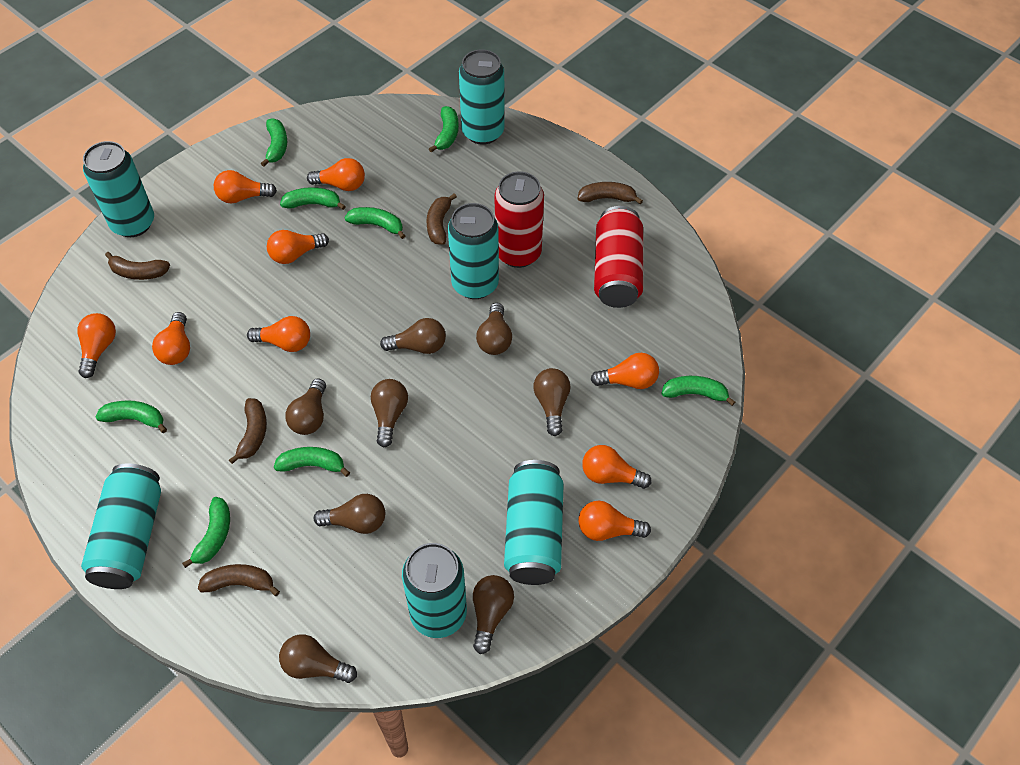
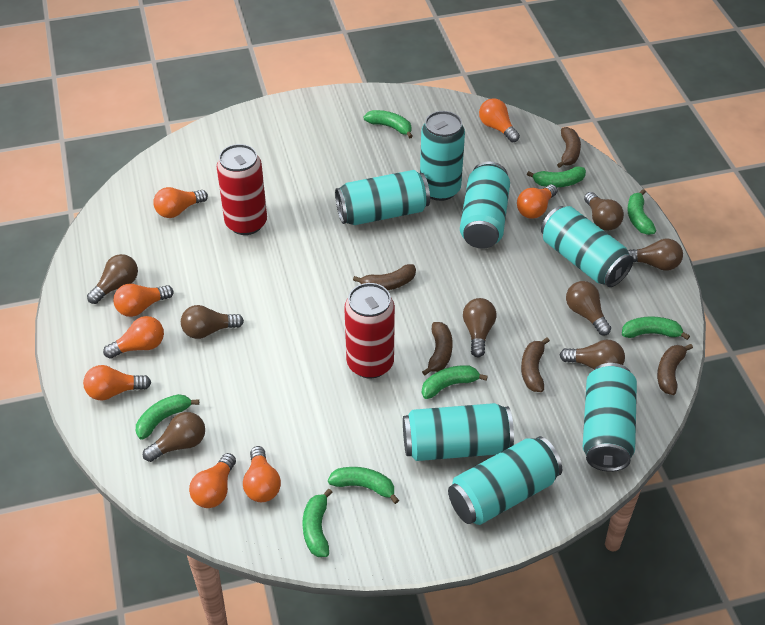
orange light bulb: 9 -> 8
turquoise can: 6 -> 7

